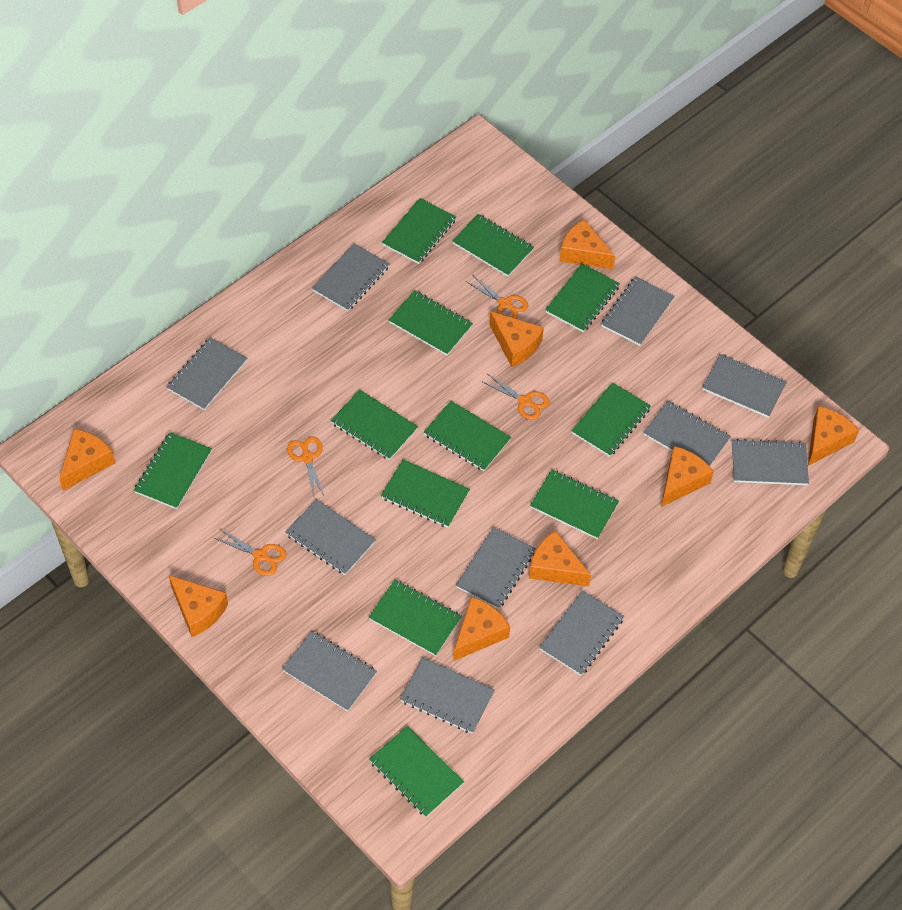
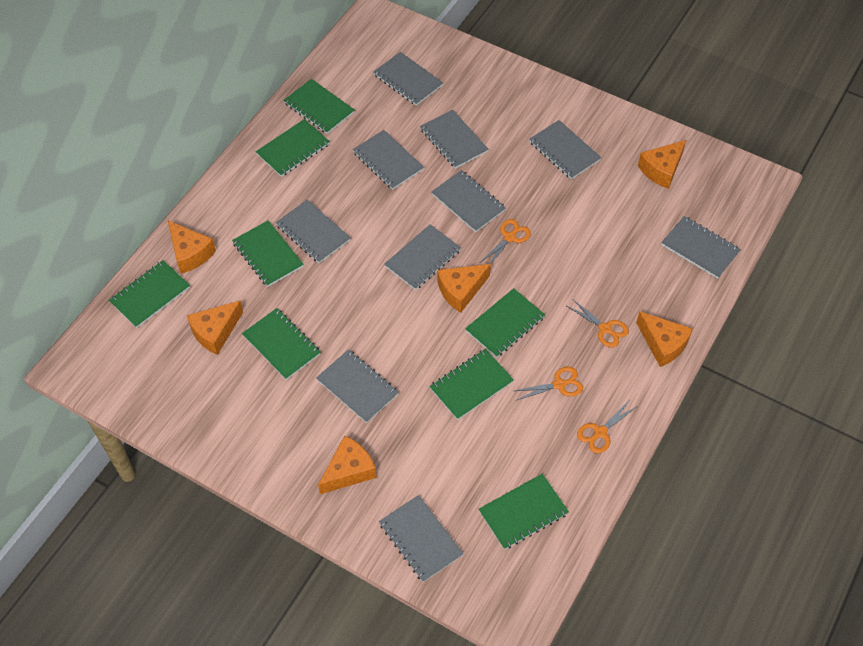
green notebook: 12 -> 8
grey notebook: 11 -> 10
orange cheese: 8 -> 6

